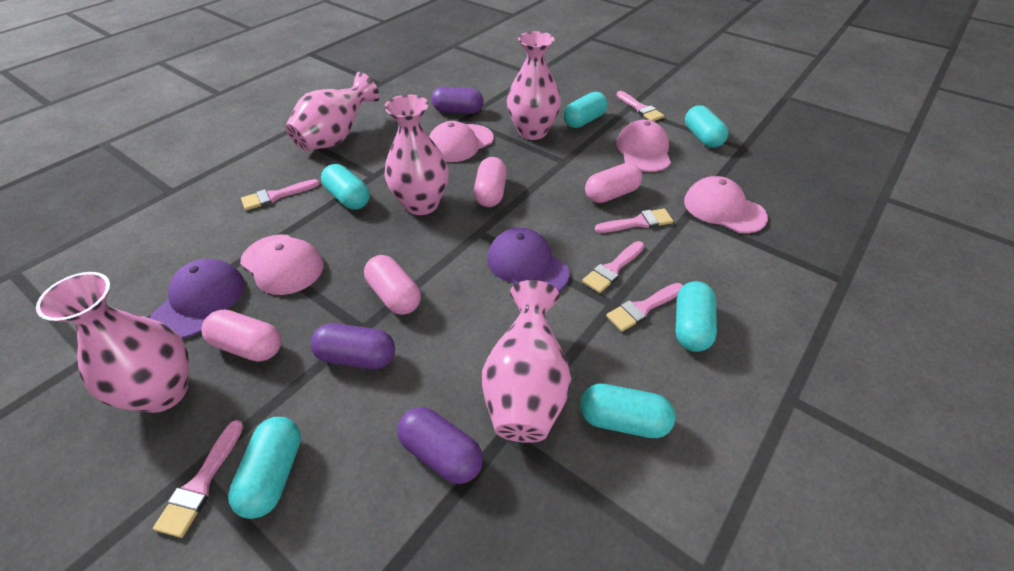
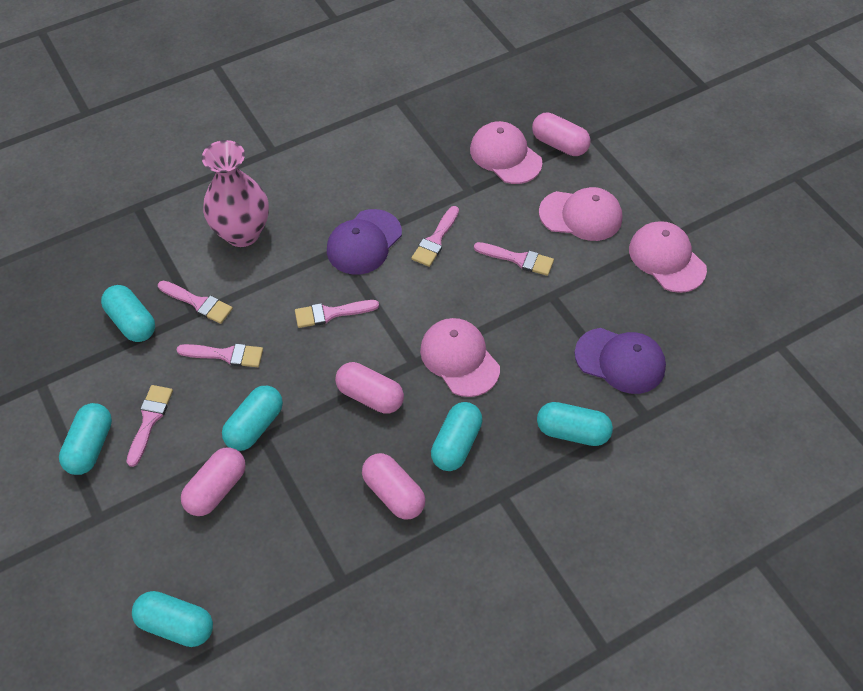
pink vase: 5 -> 1
purple capsule: 3 -> 0

